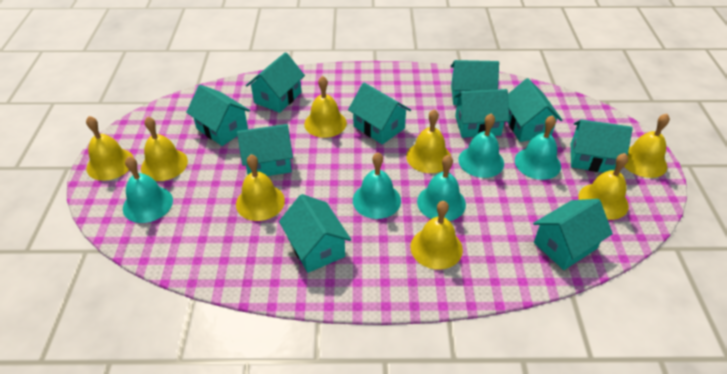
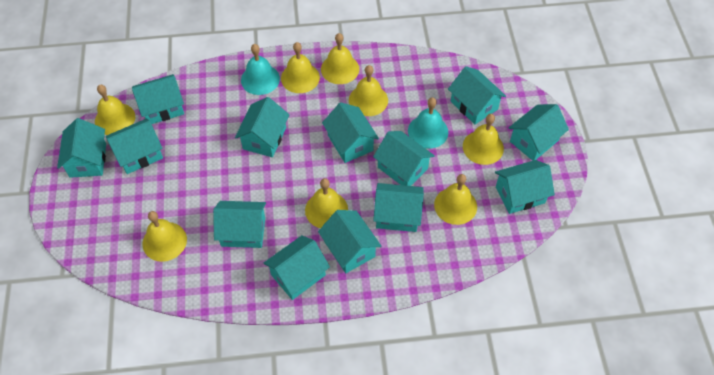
turquoise bell: 5 -> 2
turquoise house: 10 -> 13

